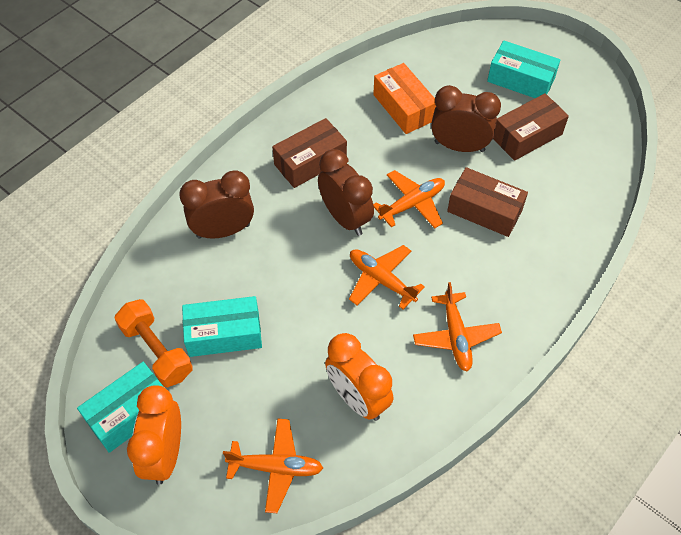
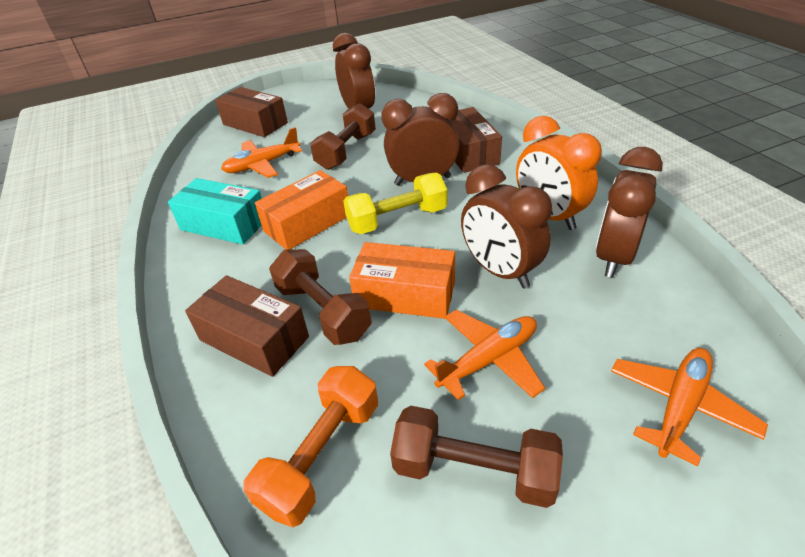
brown clock: 3 -> 4
brown dumbbell: 0 -> 3
orange box: 1 -> 2
orange clock: 2 -> 1
orange plane: 4 -> 3
turquoise box: 3 -> 1
yellow dumbbell: 0 -> 1

